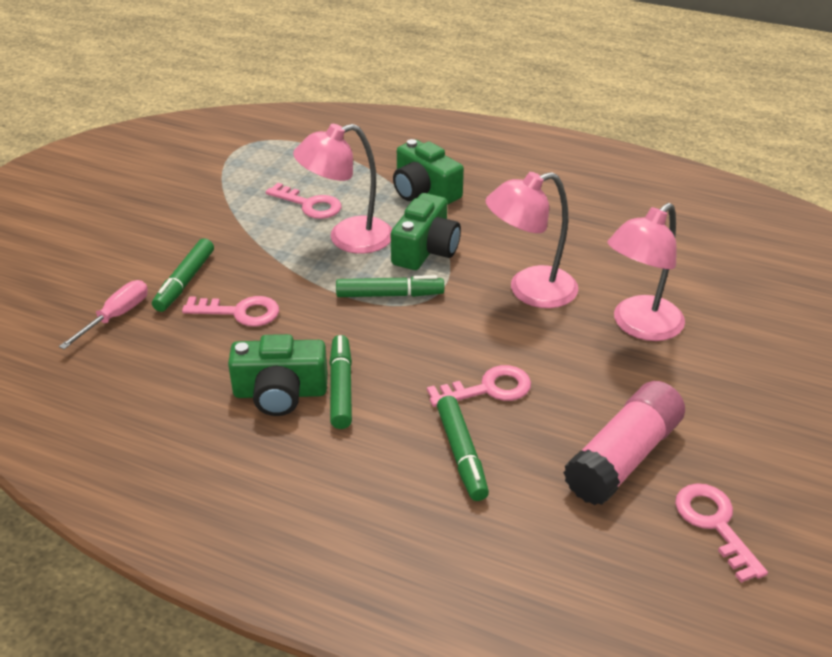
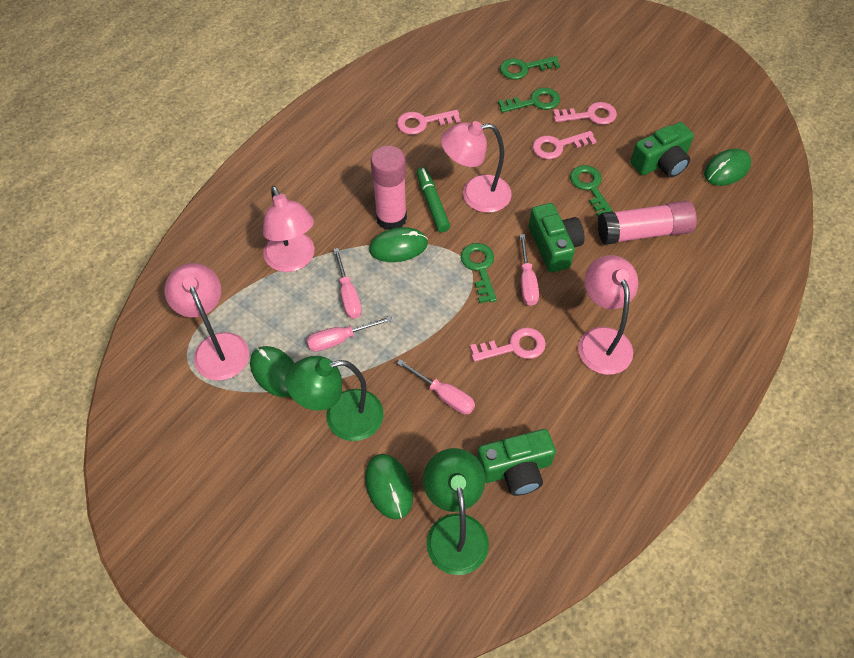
green key: 0 -> 4
green lamp: 0 -> 2
green marker: 4 -> 1
green mouse: 0 -> 4
pink glue stick: 1 -> 2
pink lamp: 3 -> 4
pink screwdriver: 1 -> 4

